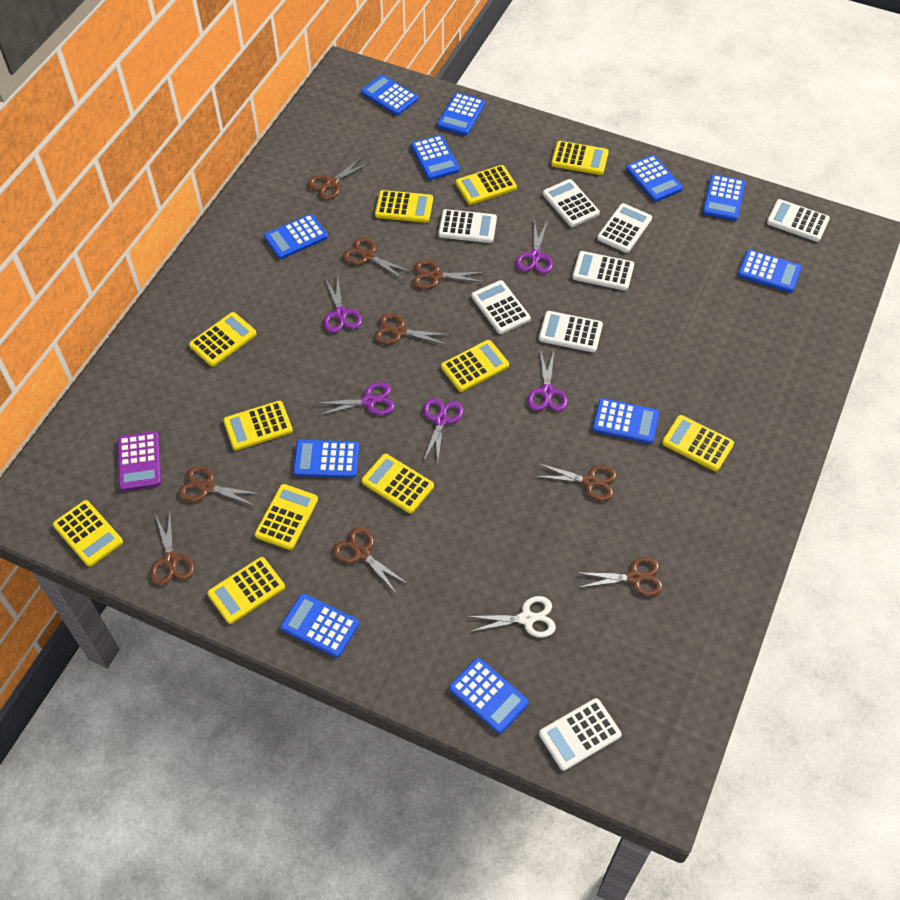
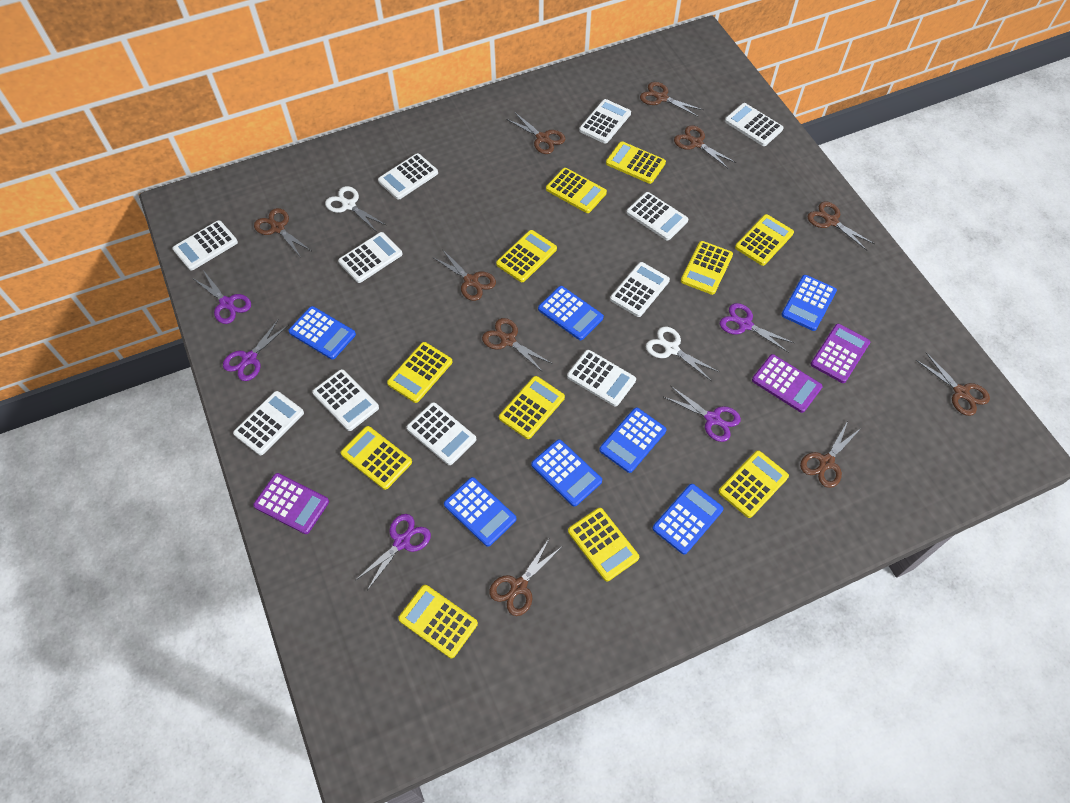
blue calculator: 11 -> 7
brown scissors: 9 -> 10
purple calculator: 1 -> 3
white calculator: 8 -> 11
white scissors: 1 -> 2

